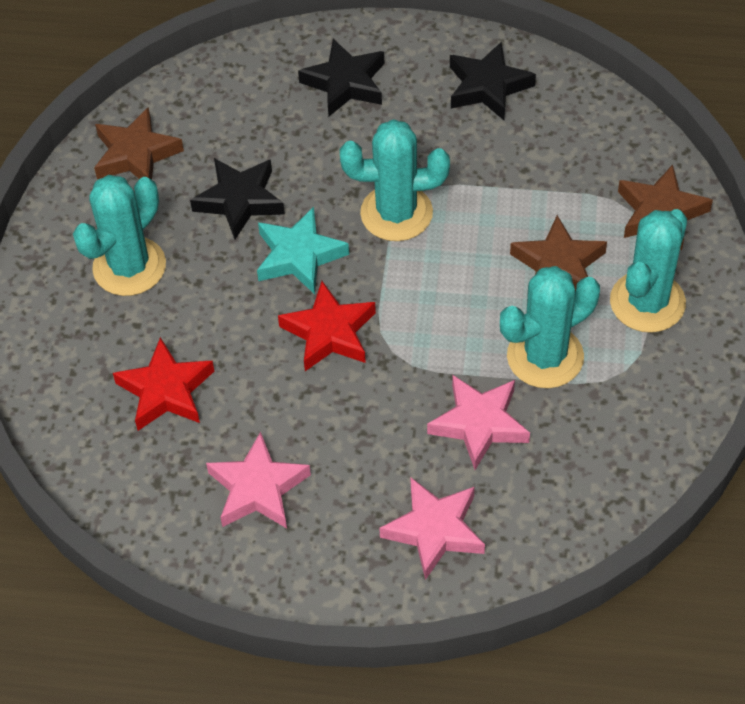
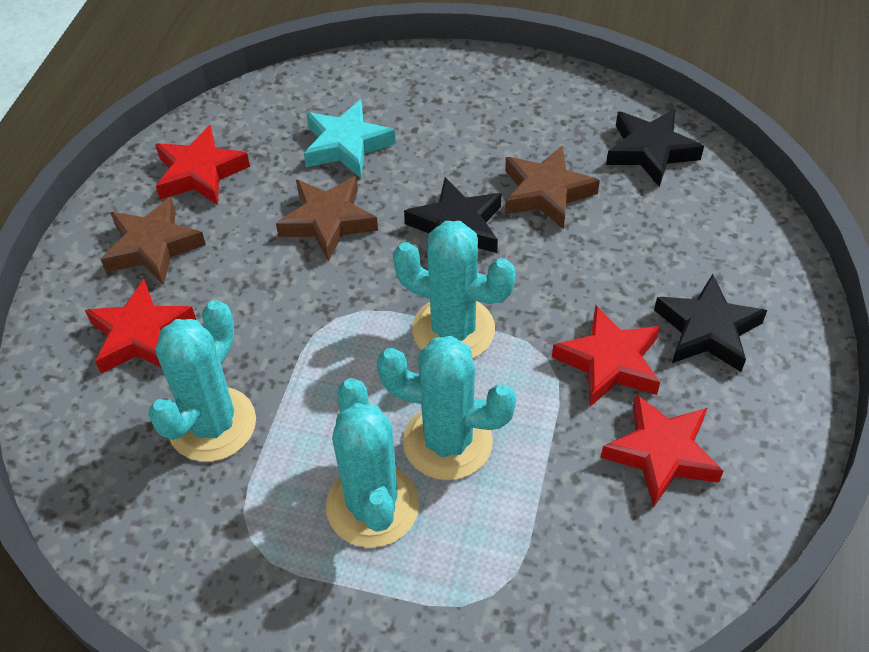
pink star: 3 -> 0
red star: 2 -> 4

